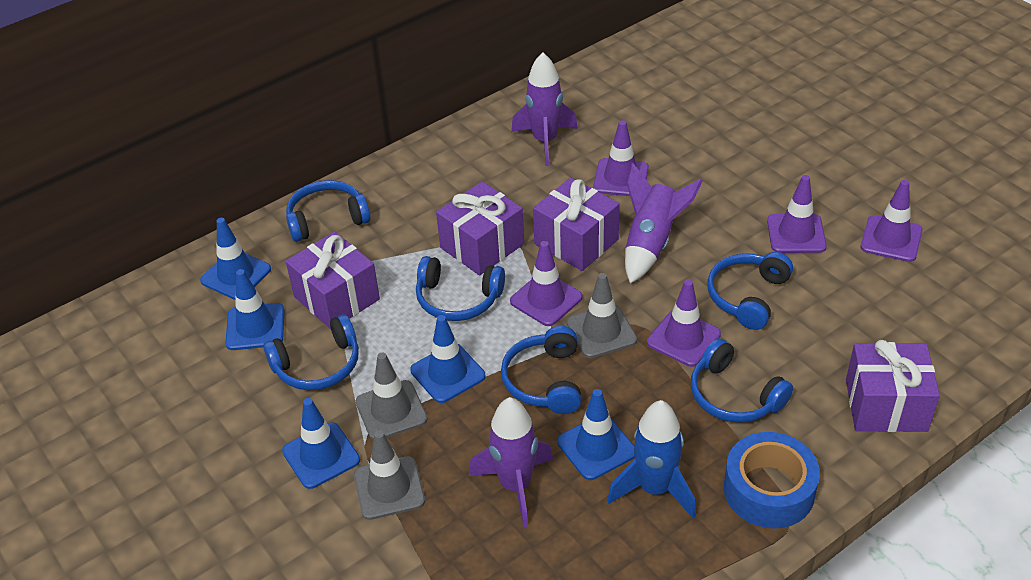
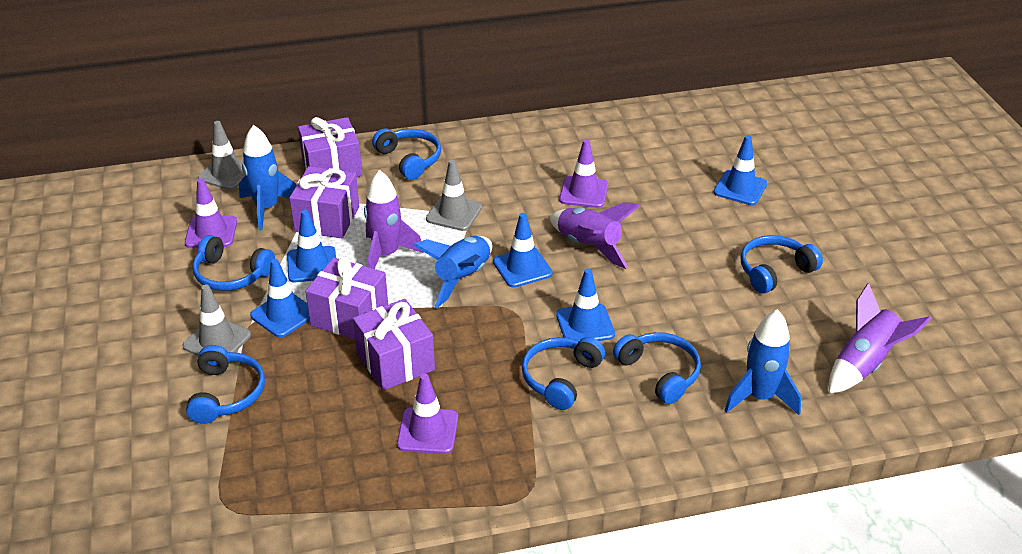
blue rocket: 1 -> 3
blue tape: 1 -> 0
purple traffic cone: 5 -> 3

